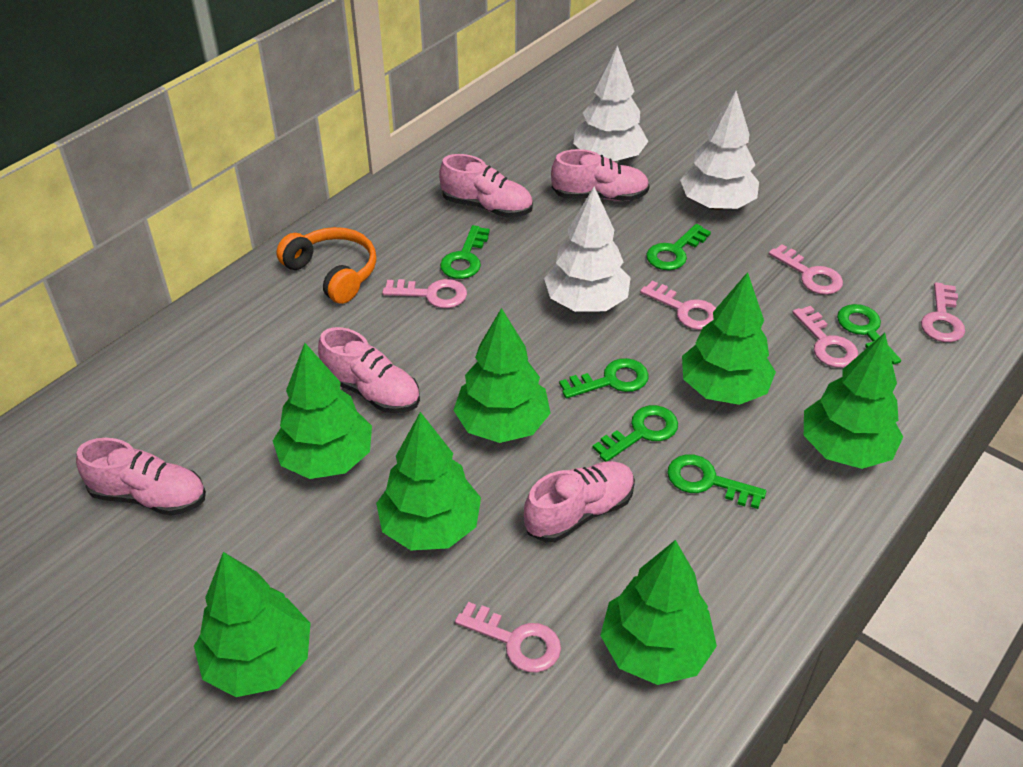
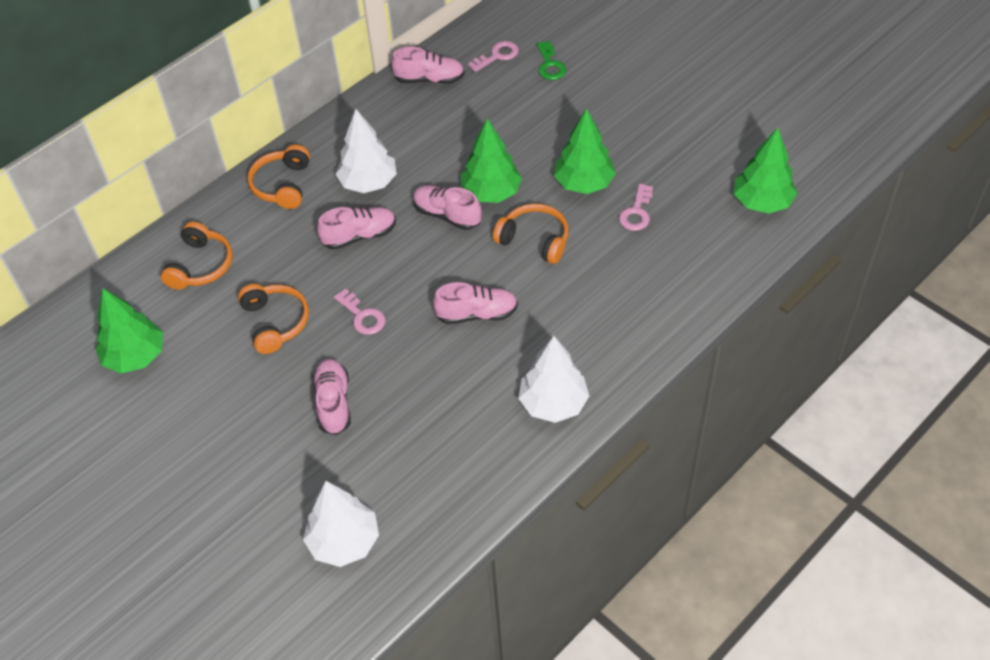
green key: 6 -> 1
green tree: 7 -> 4
orange headphones: 1 -> 4
pink key: 6 -> 3

